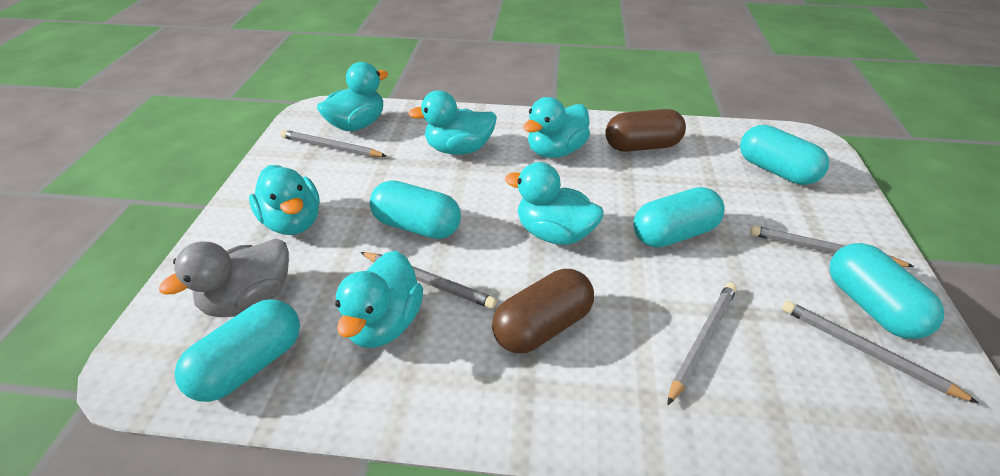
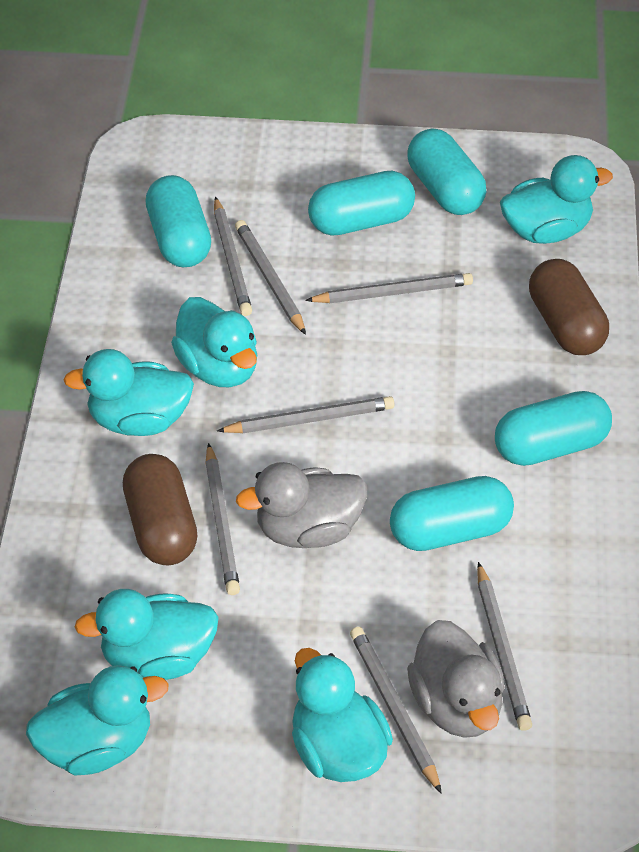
grey duck: 1 -> 2
grey pencil: 5 -> 7

